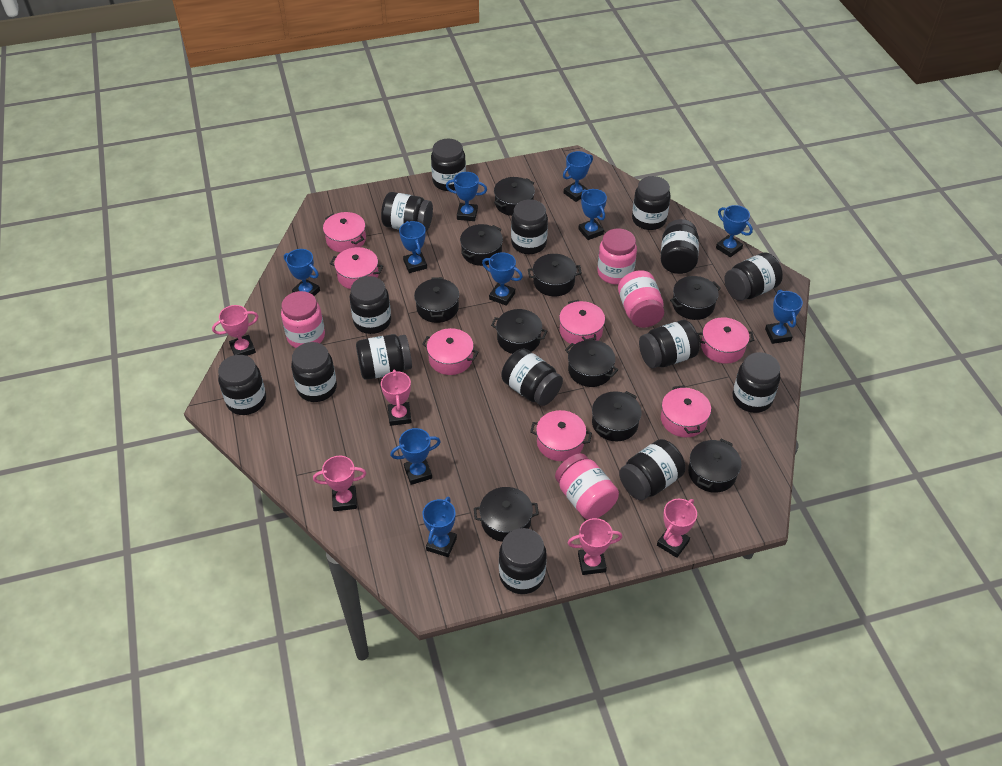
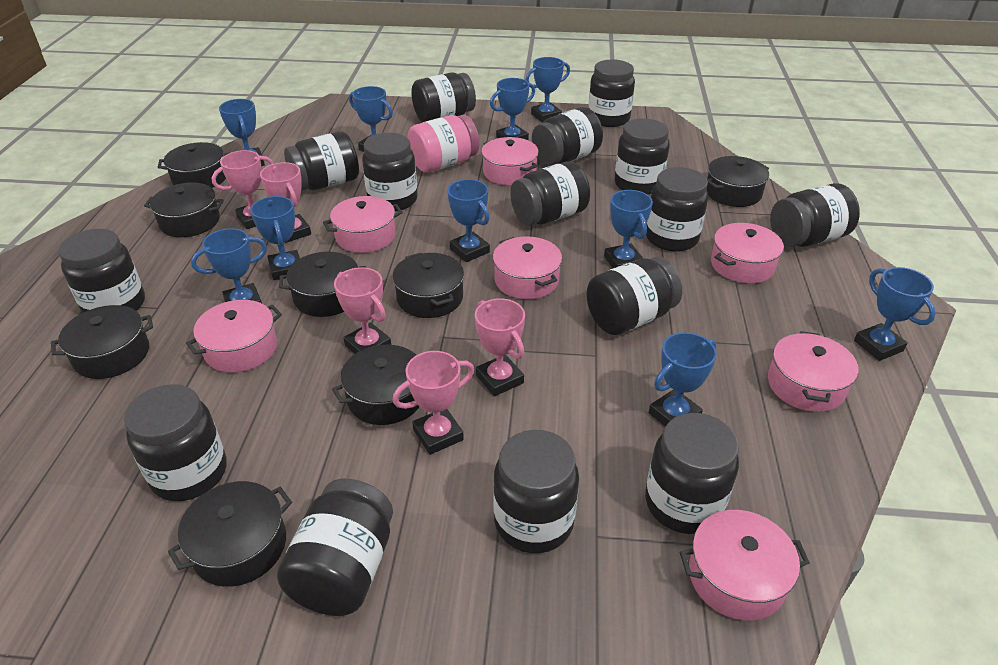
black pot: 10 -> 8
pink jar: 4 -> 1

